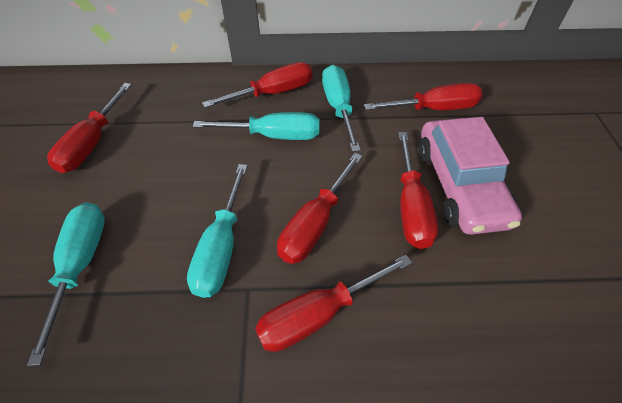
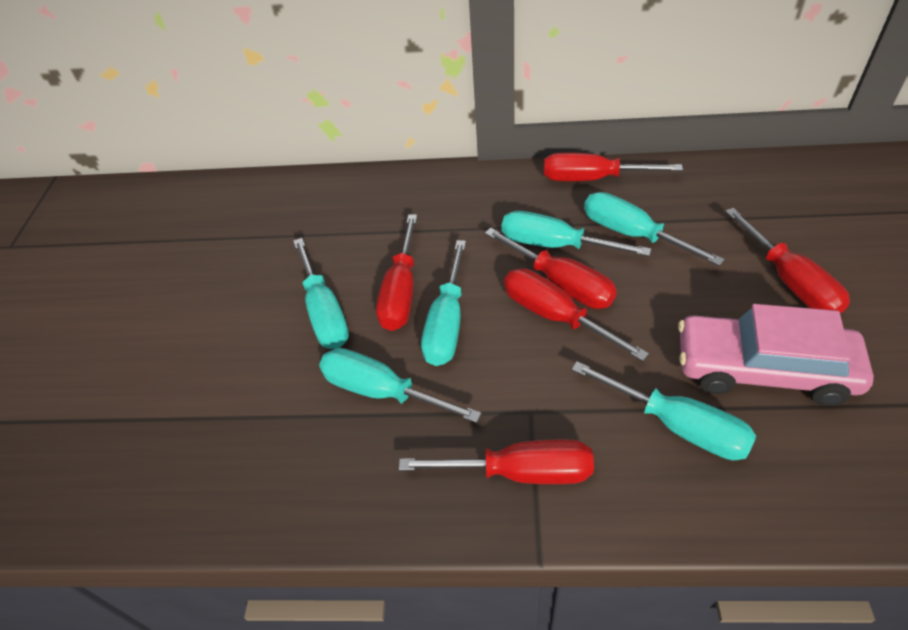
turquoise screwdriver: 4 -> 6

